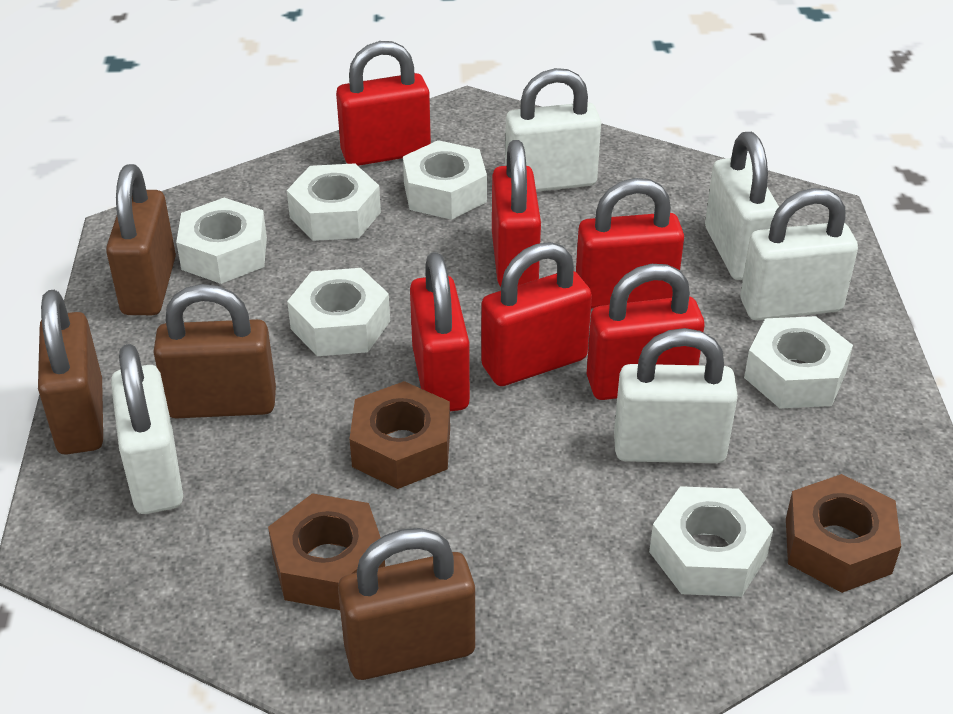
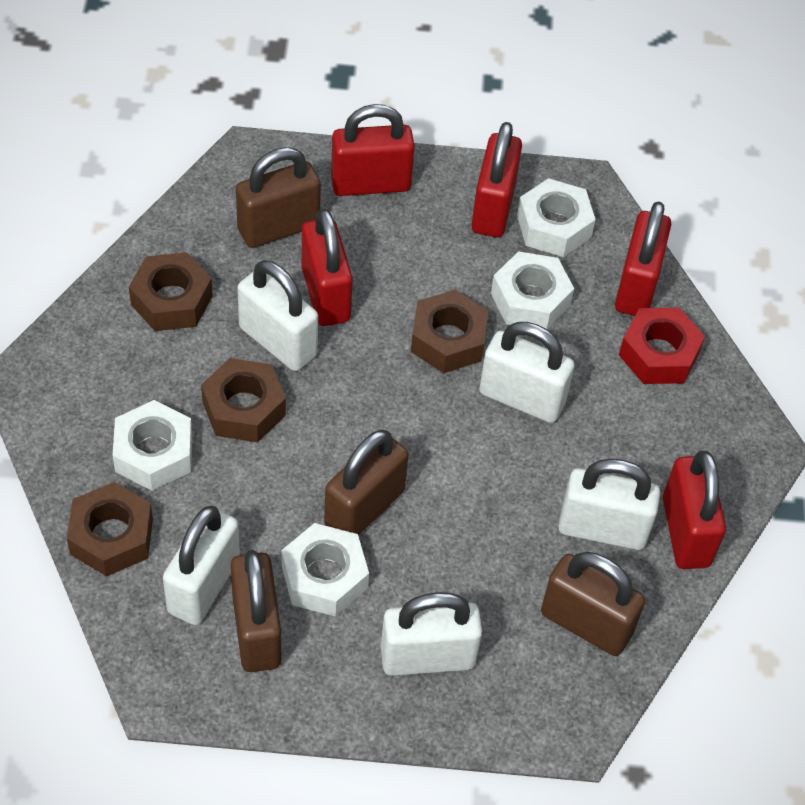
brown nut: 3 -> 4
red nut: 0 -> 1
red padlock: 6 -> 5
white nut: 6 -> 4

